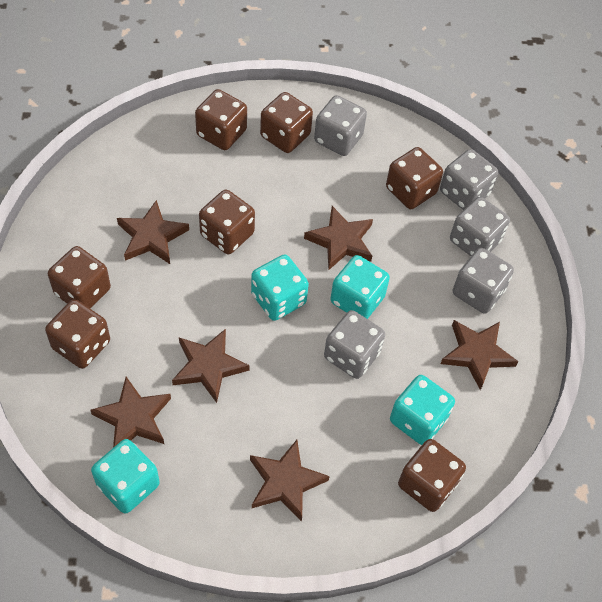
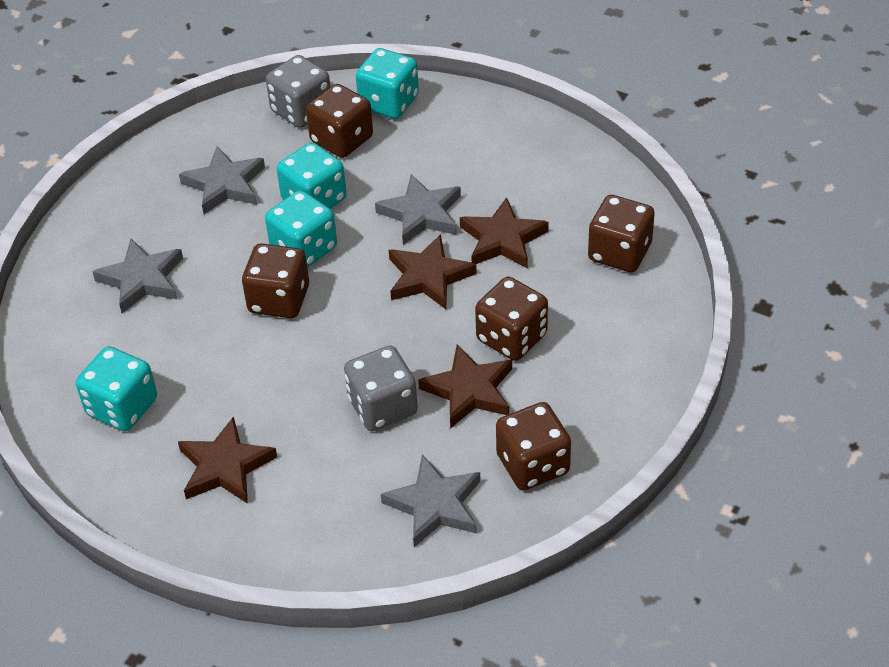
brown dice: 7 -> 5
brown star: 6 -> 4
grey dice: 5 -> 2
grey star: 0 -> 4

